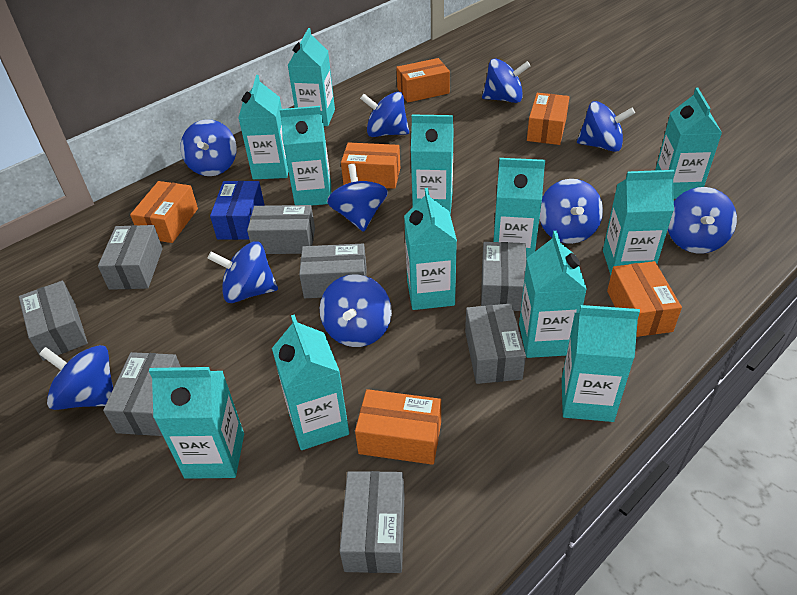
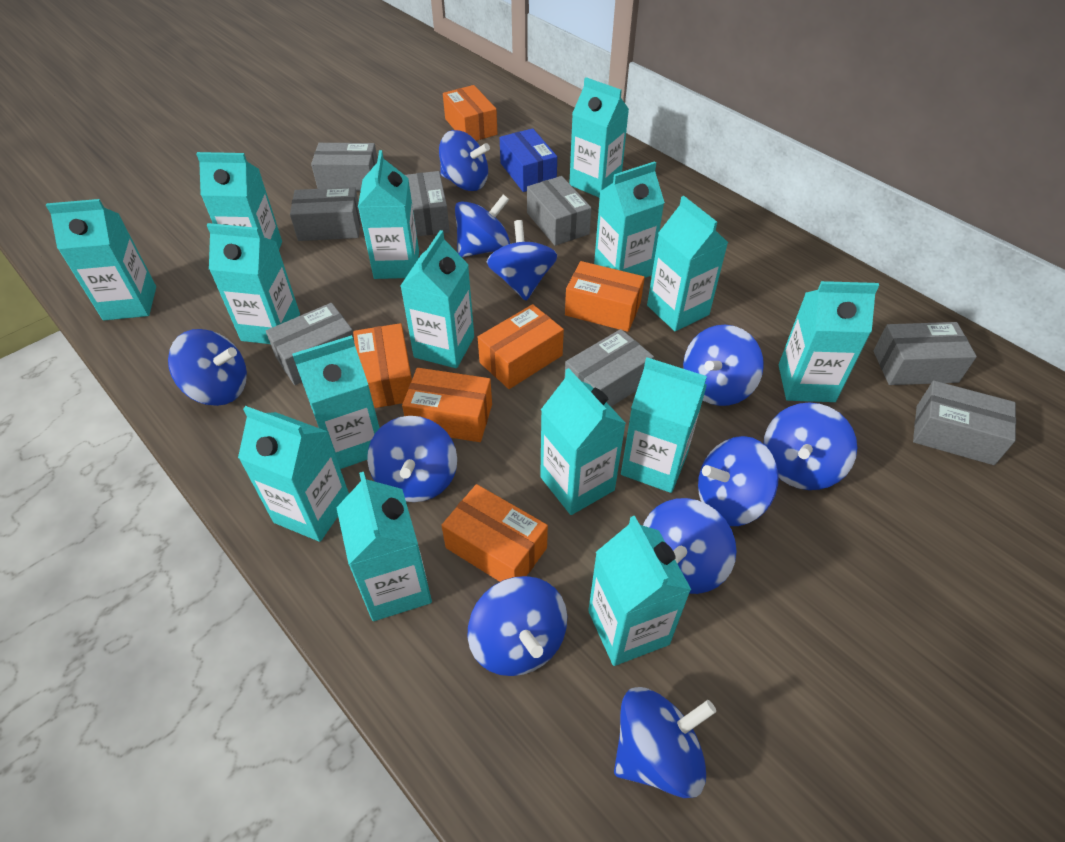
blue spinning top: 10 -> 11
turquoise carton: 12 -> 15

